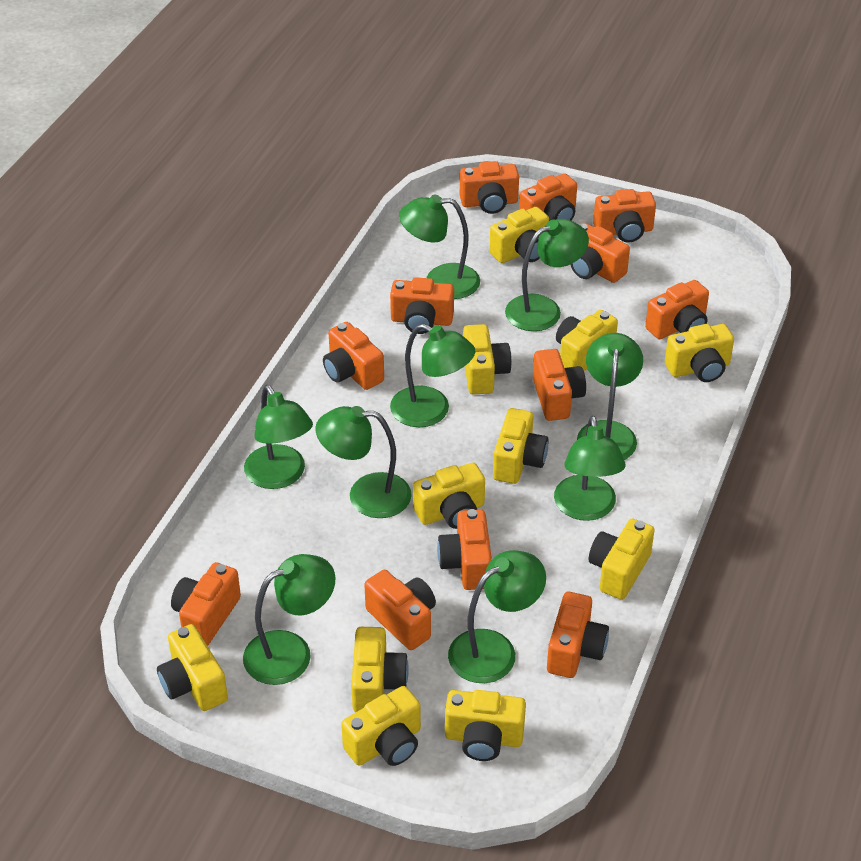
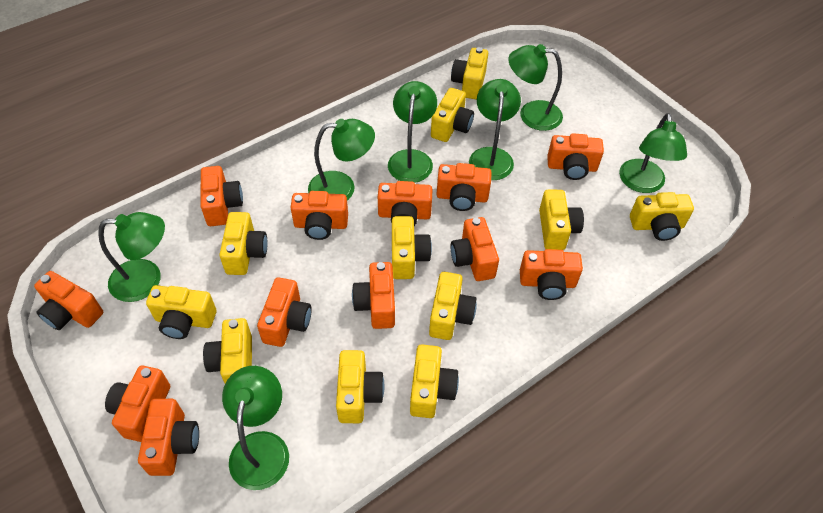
green lamp: 9 -> 7

